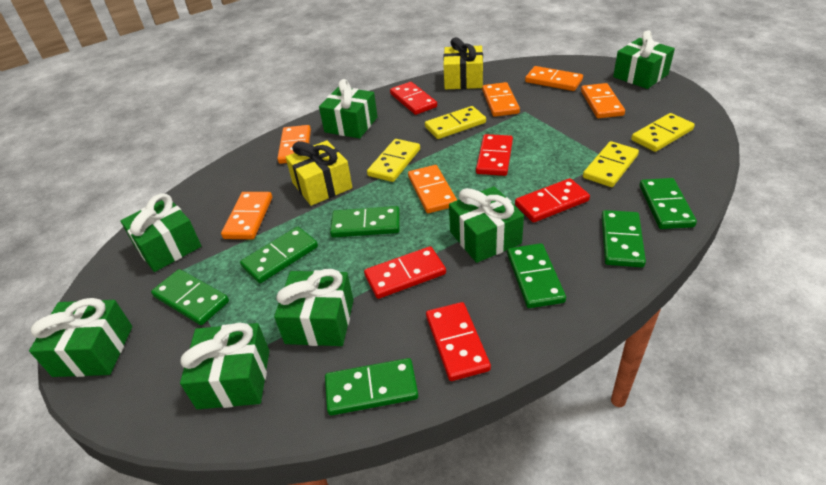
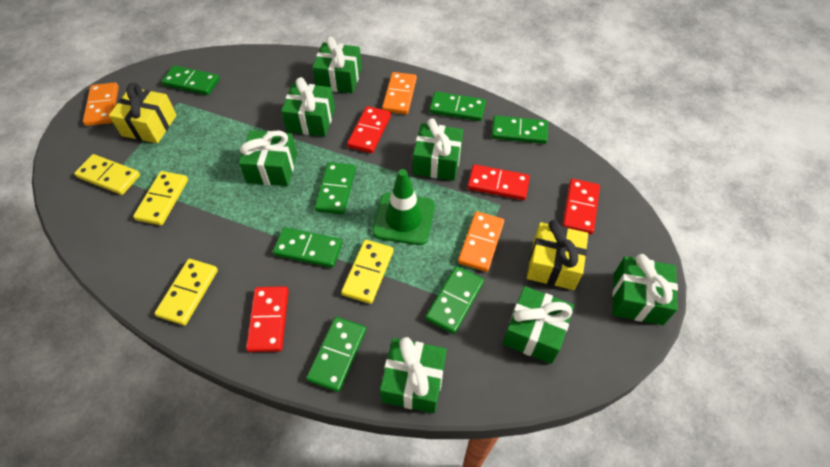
green traffic cone: 0 -> 1
orange domino: 6 -> 3
red domino: 5 -> 4

